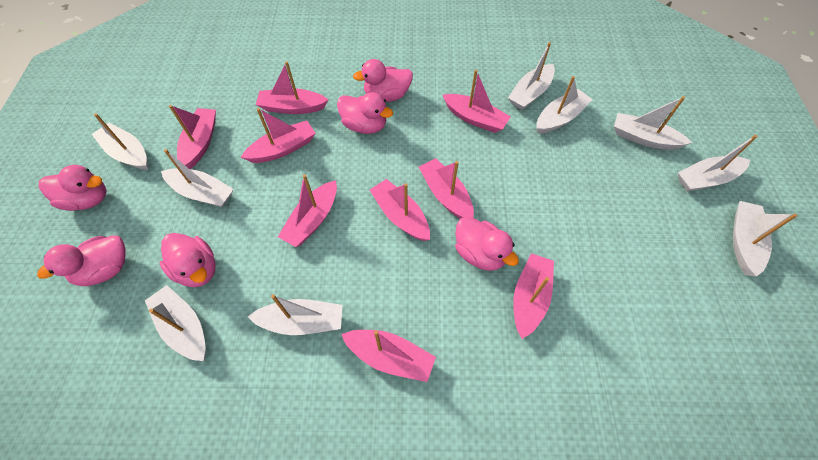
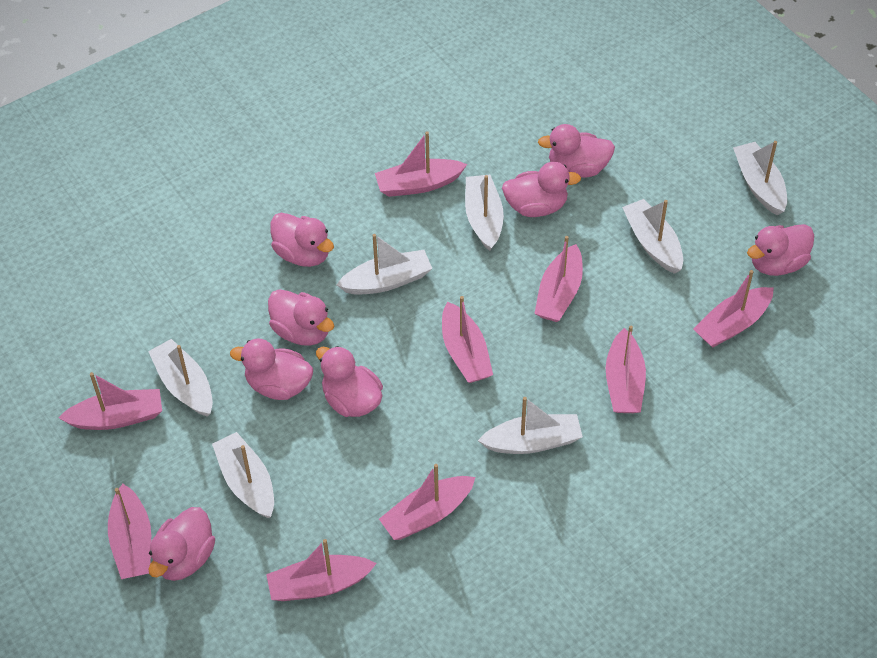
pink duck: 6 -> 8
white boat: 9 -> 7

